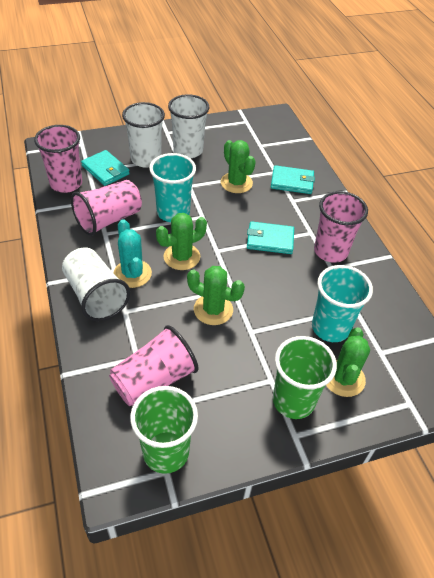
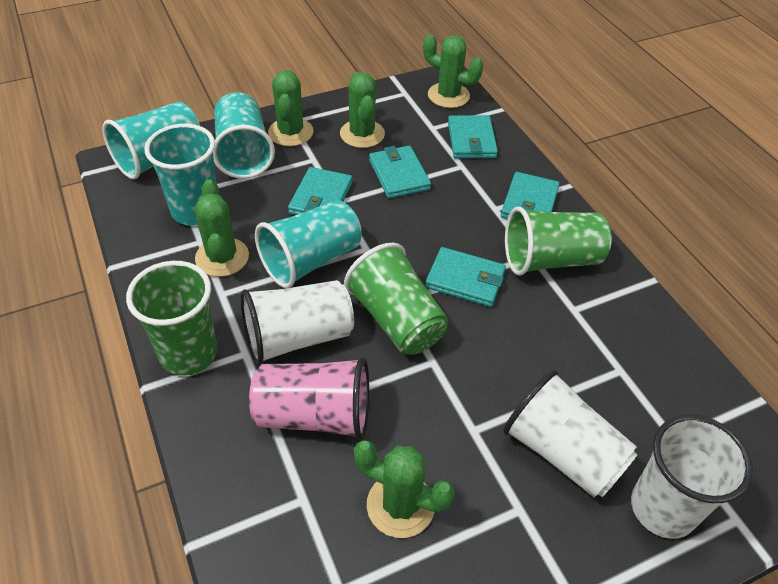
green cactus: 4 -> 5
green cup: 2 -> 3
pink cup: 4 -> 1
turquoise cactus: 1 -> 0
turquoise cup: 2 -> 4
turquoise wallet: 3 -> 5

